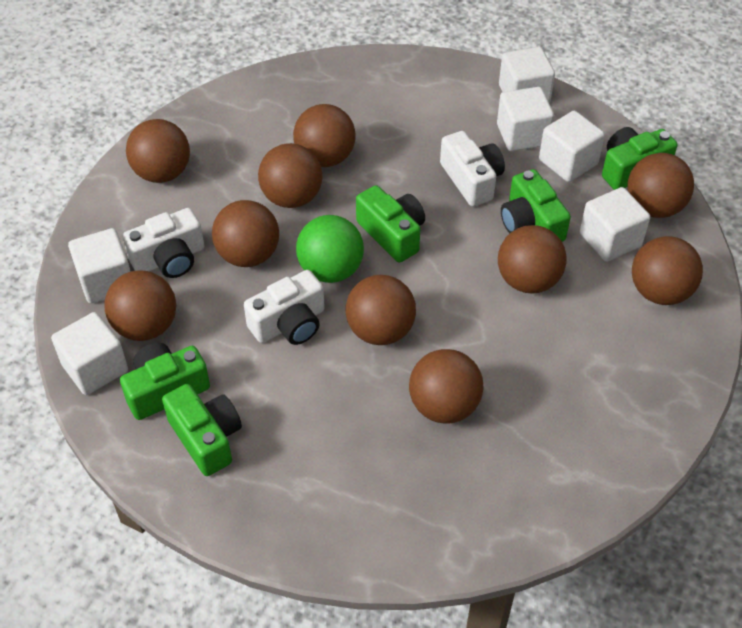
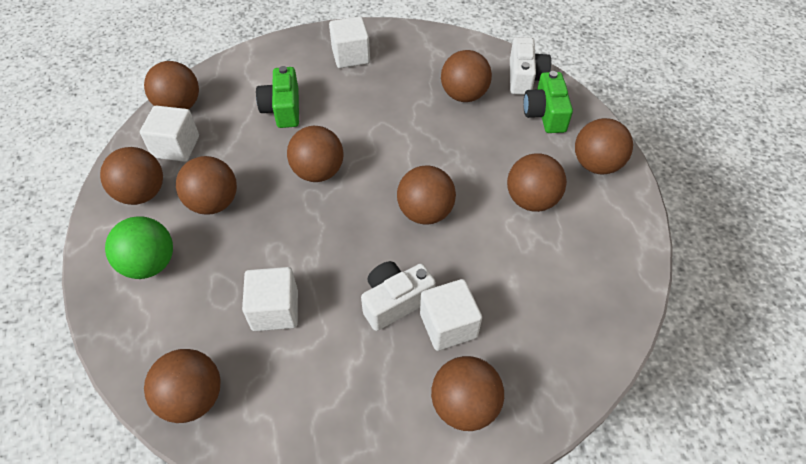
green camera: 5 -> 2
white camera: 3 -> 2
white cube: 6 -> 4

